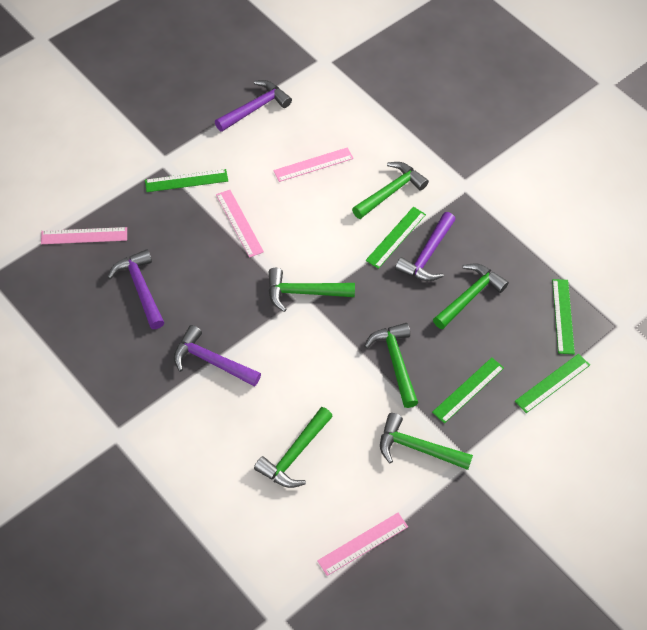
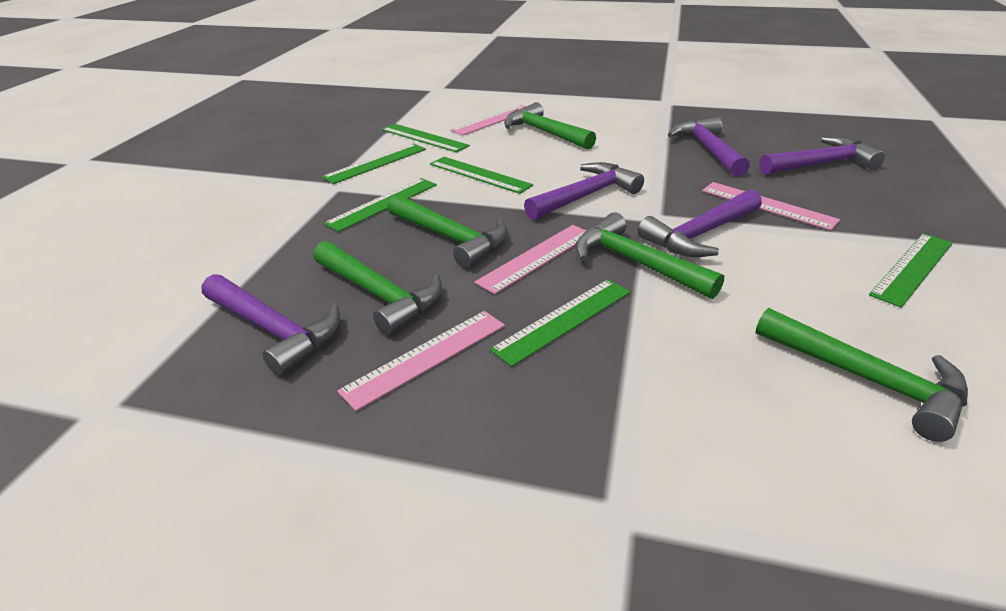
green hammer: 6 -> 5
green ruler: 5 -> 6
purple hammer: 4 -> 5

